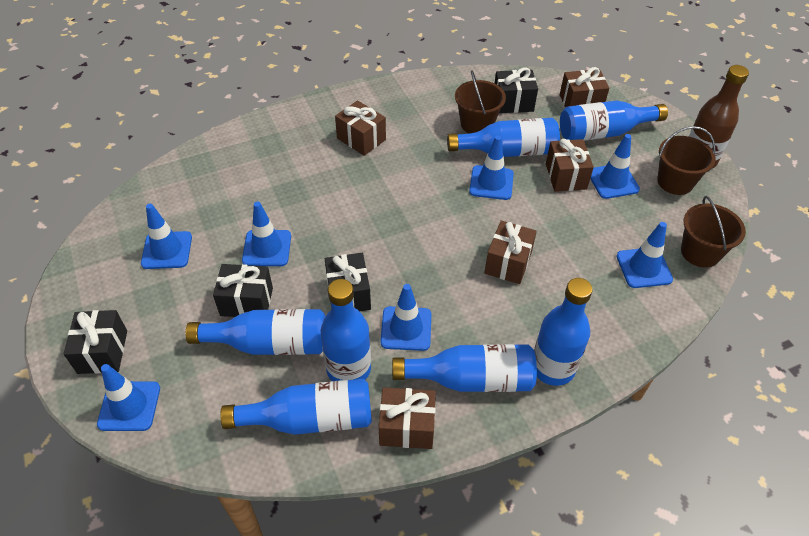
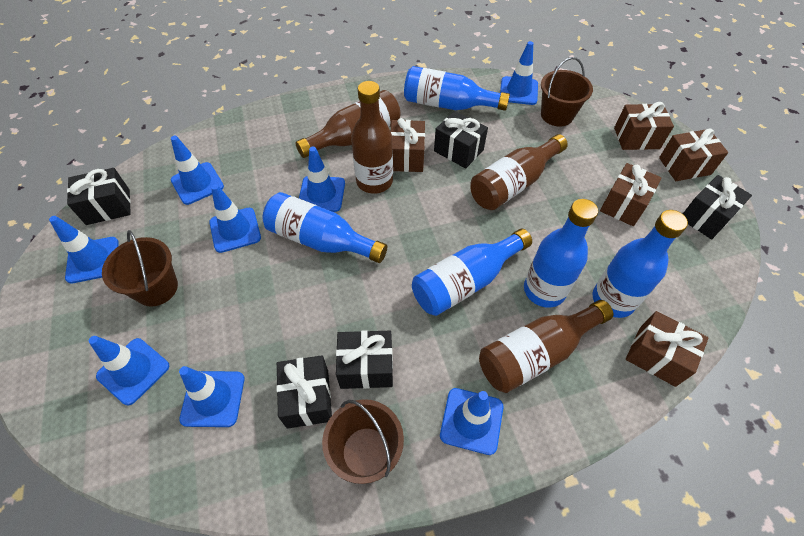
black gift: 4 -> 5
blue bottle: 7 -> 5
blue traffic cone: 7 -> 8
brown bottle: 1 -> 4

